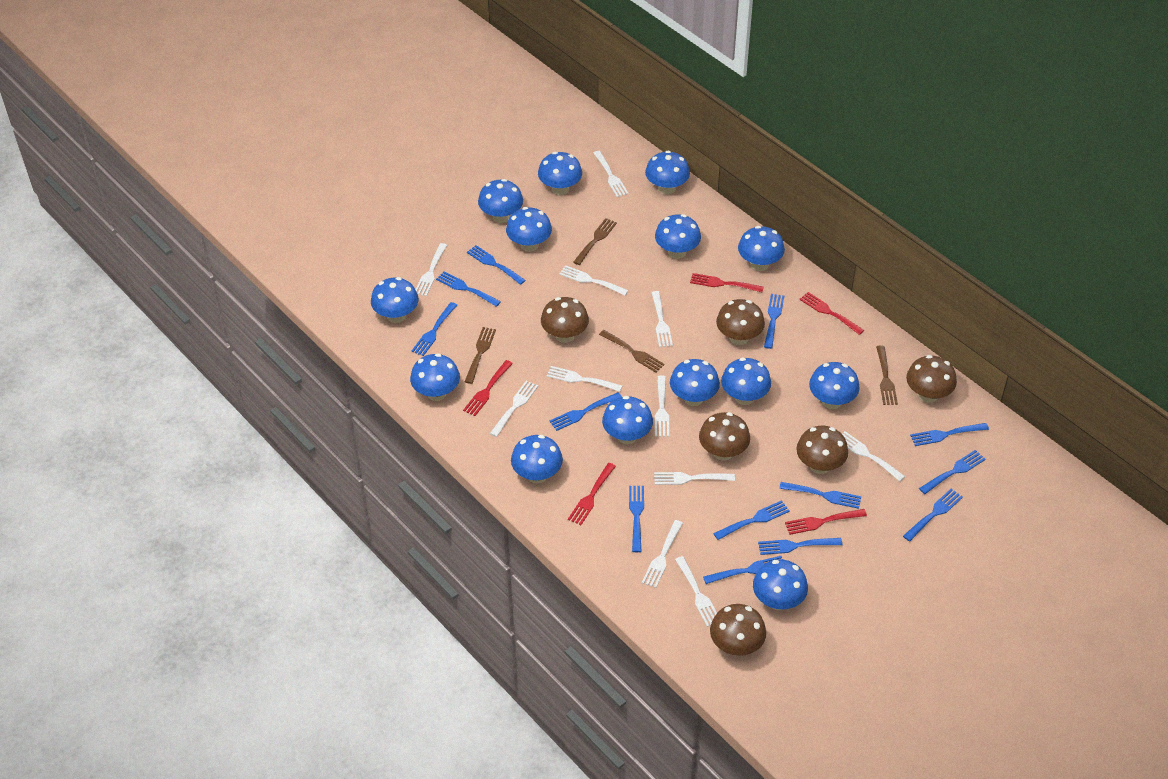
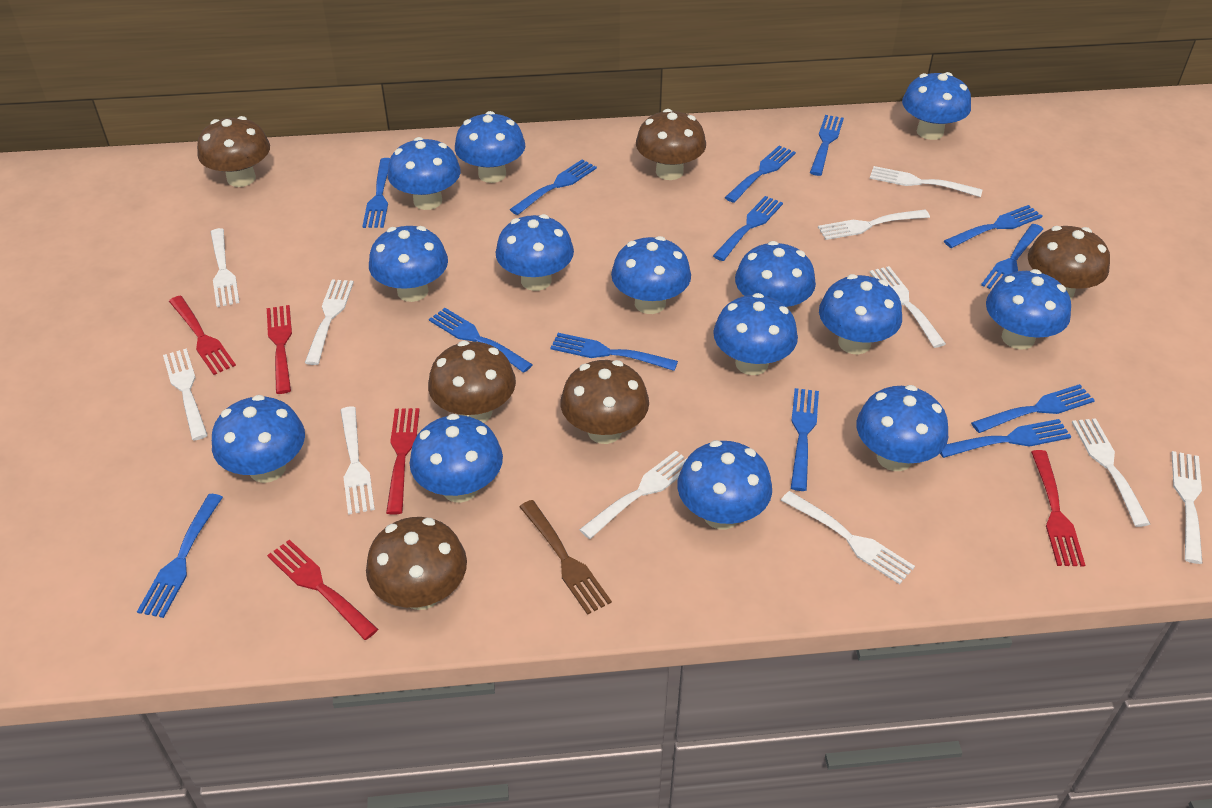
brown fork: 4 -> 1

